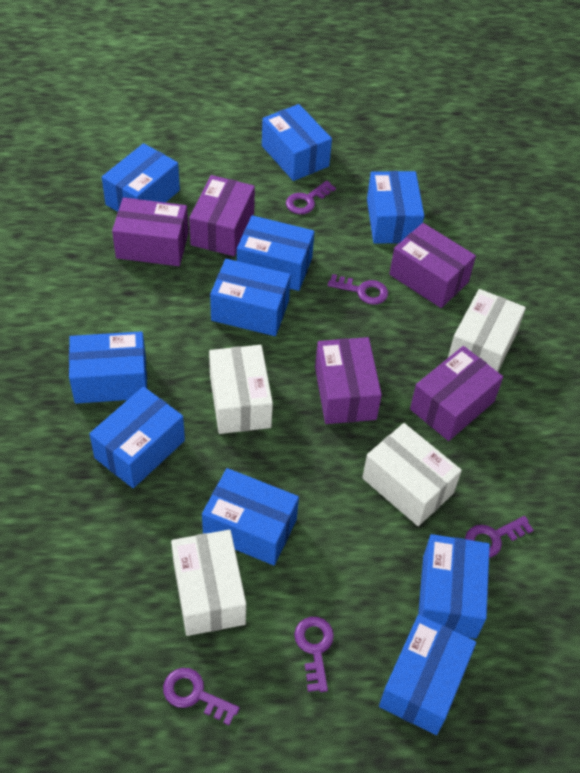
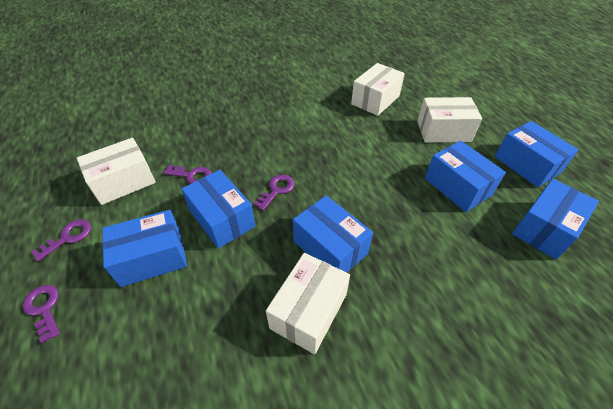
blue box: 10 -> 6
purple box: 5 -> 0
purple key: 5 -> 4

